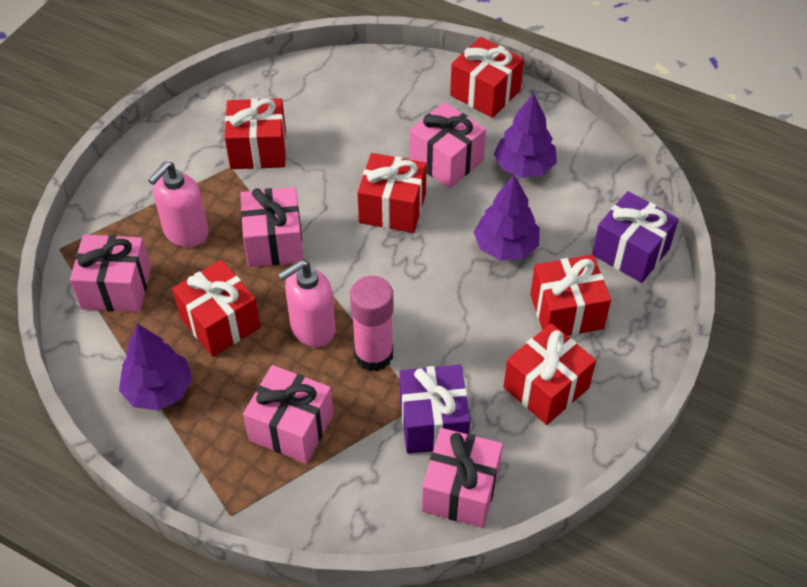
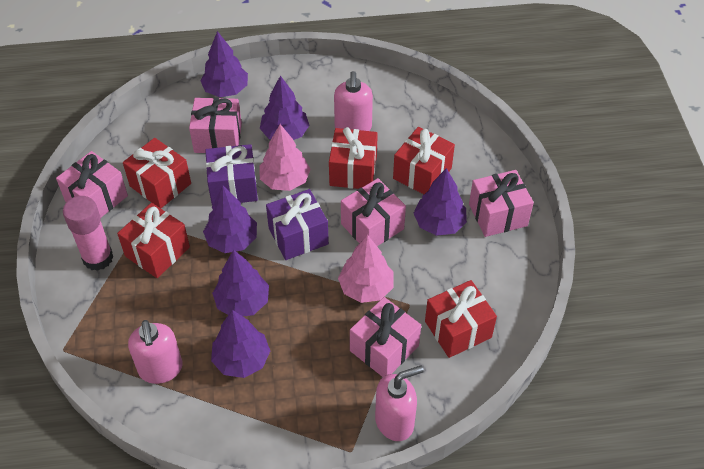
pink soap dispenser: 2 -> 3
pink tree: 0 -> 2
purple tree: 3 -> 6
red gift: 6 -> 5

